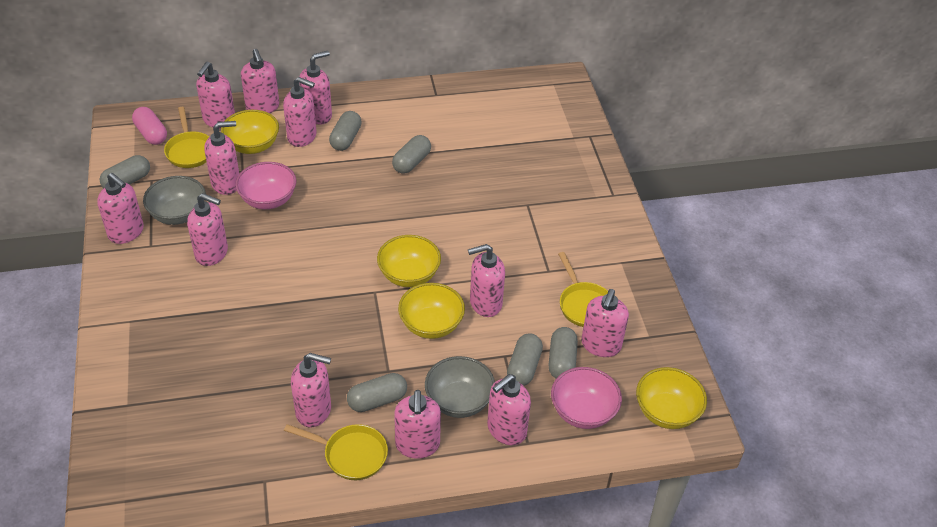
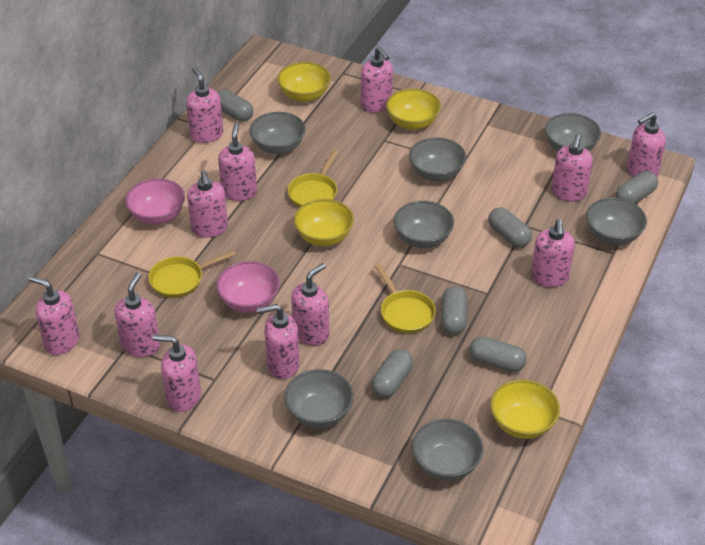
grey bowl: 2 -> 7
pink capsule: 1 -> 0

